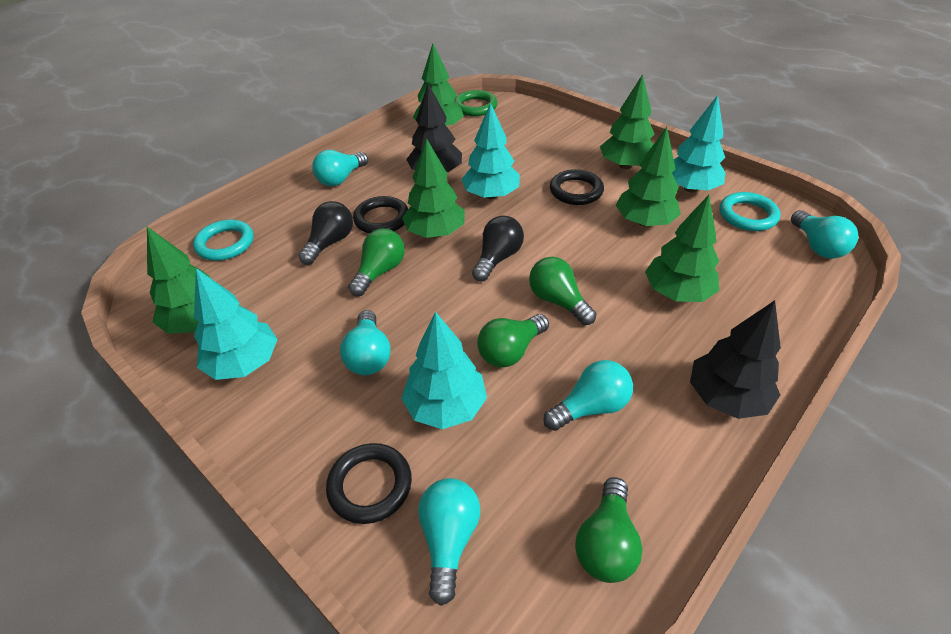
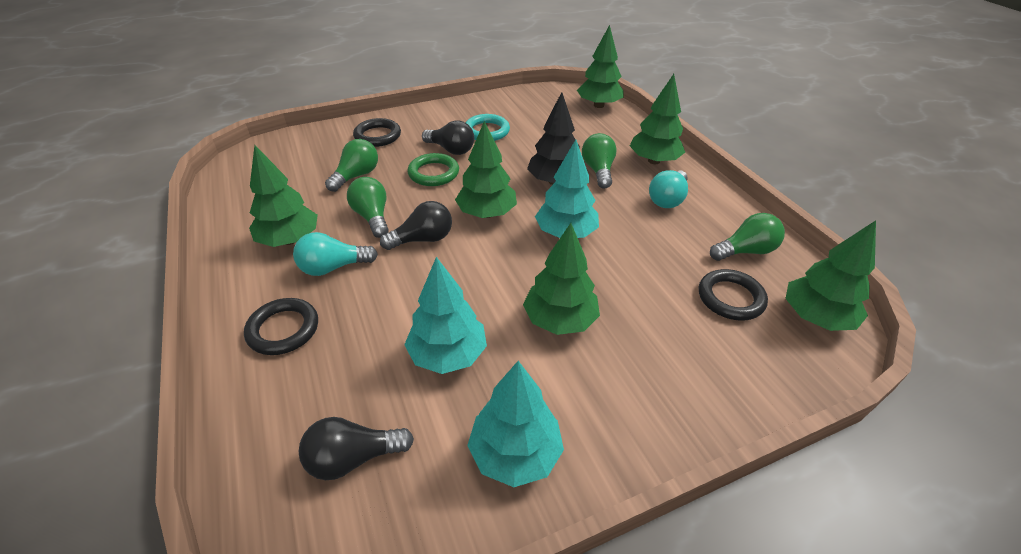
black light bulb: 2 -> 3
black tree: 2 -> 1
turquoise light bulb: 5 -> 2
turquoise ring: 2 -> 1
turquoise tree: 4 -> 3

